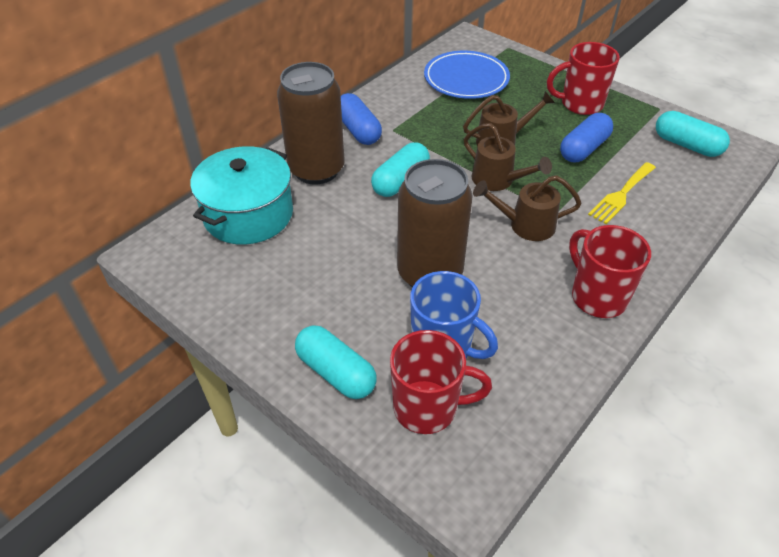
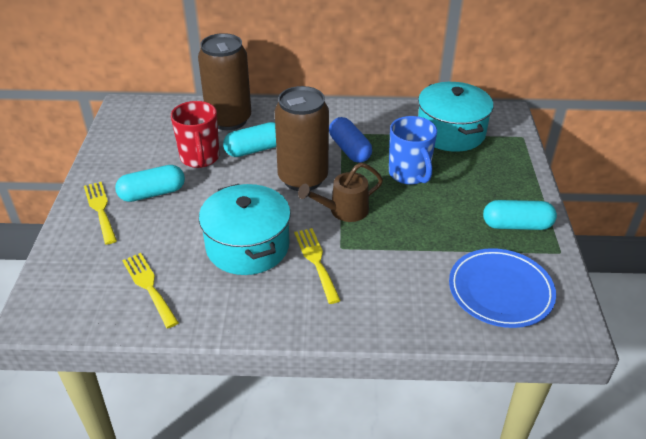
blue capsule: 2 -> 1
brown watering can: 3 -> 1
red mug: 3 -> 1
turquoise pot: 1 -> 2
yellow fork: 1 -> 3

